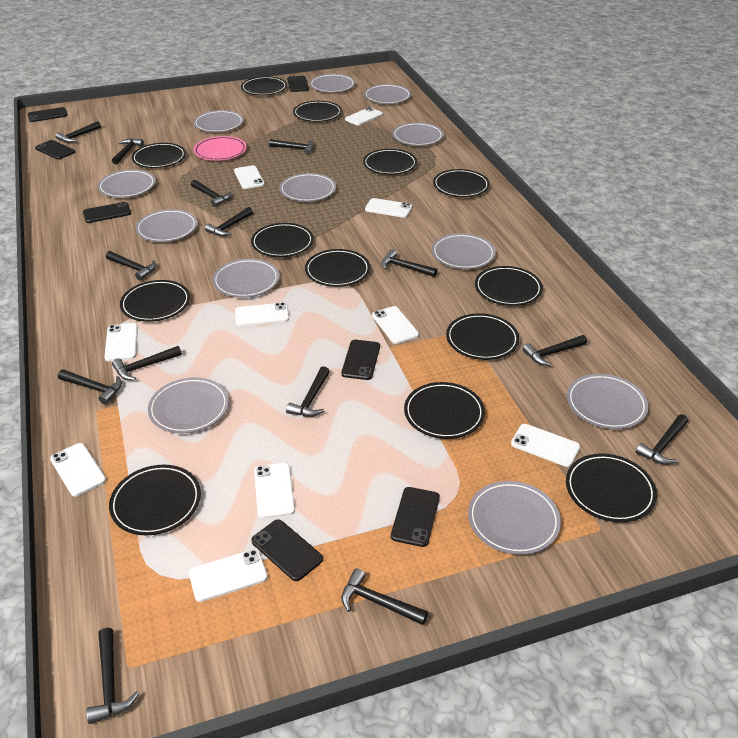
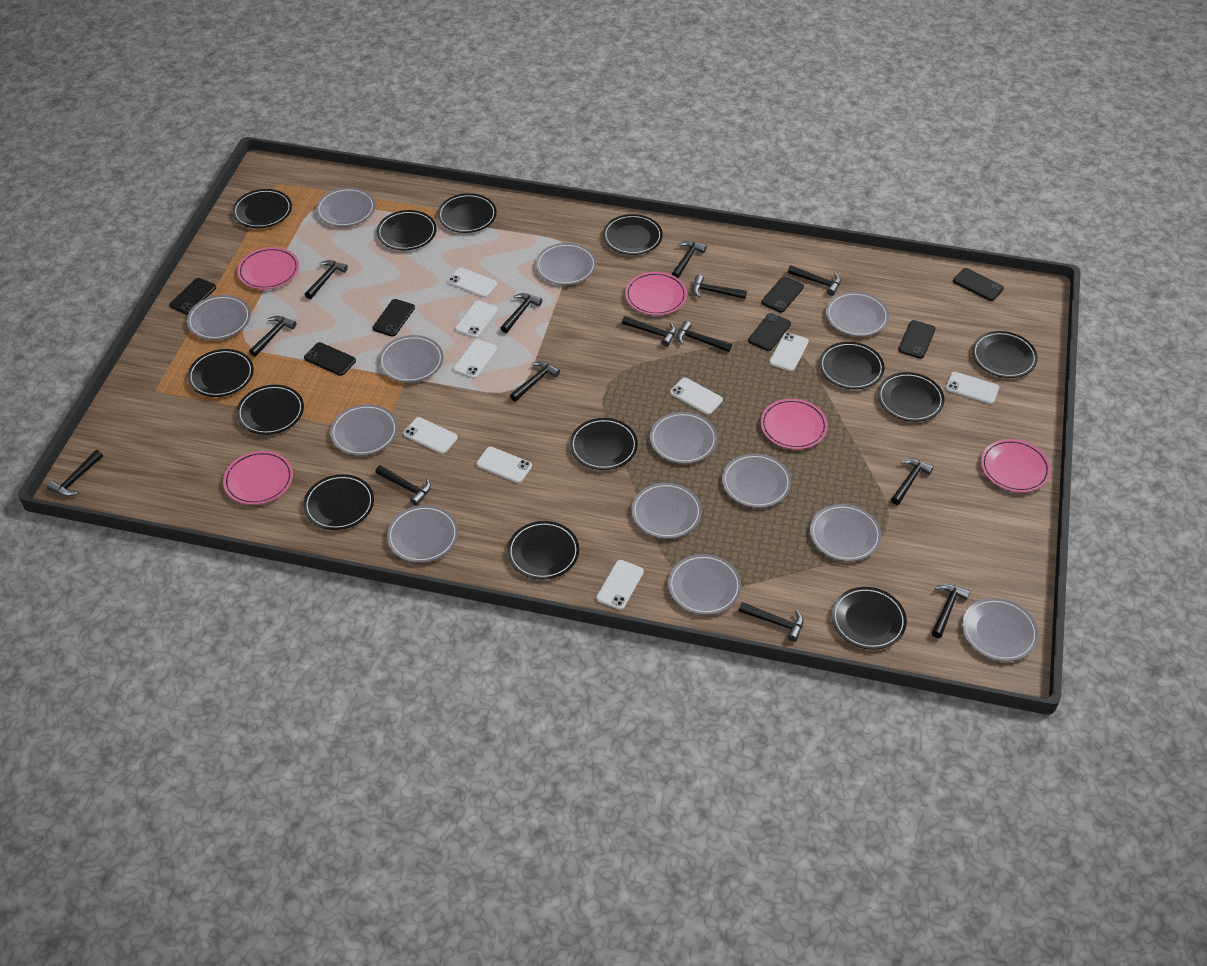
grey plate: 12 -> 13
pink plate: 1 -> 5
white phone: 10 -> 9

